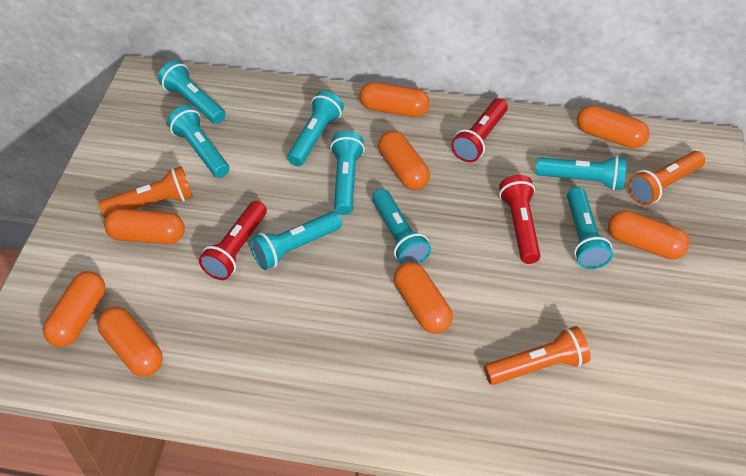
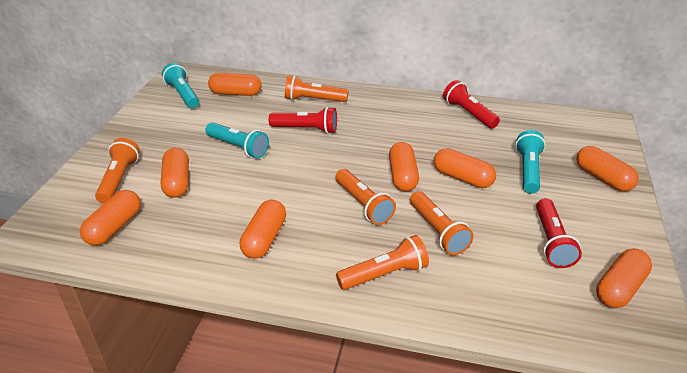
orange flashlight: 3 -> 5
turquoise flashlight: 8 -> 3

